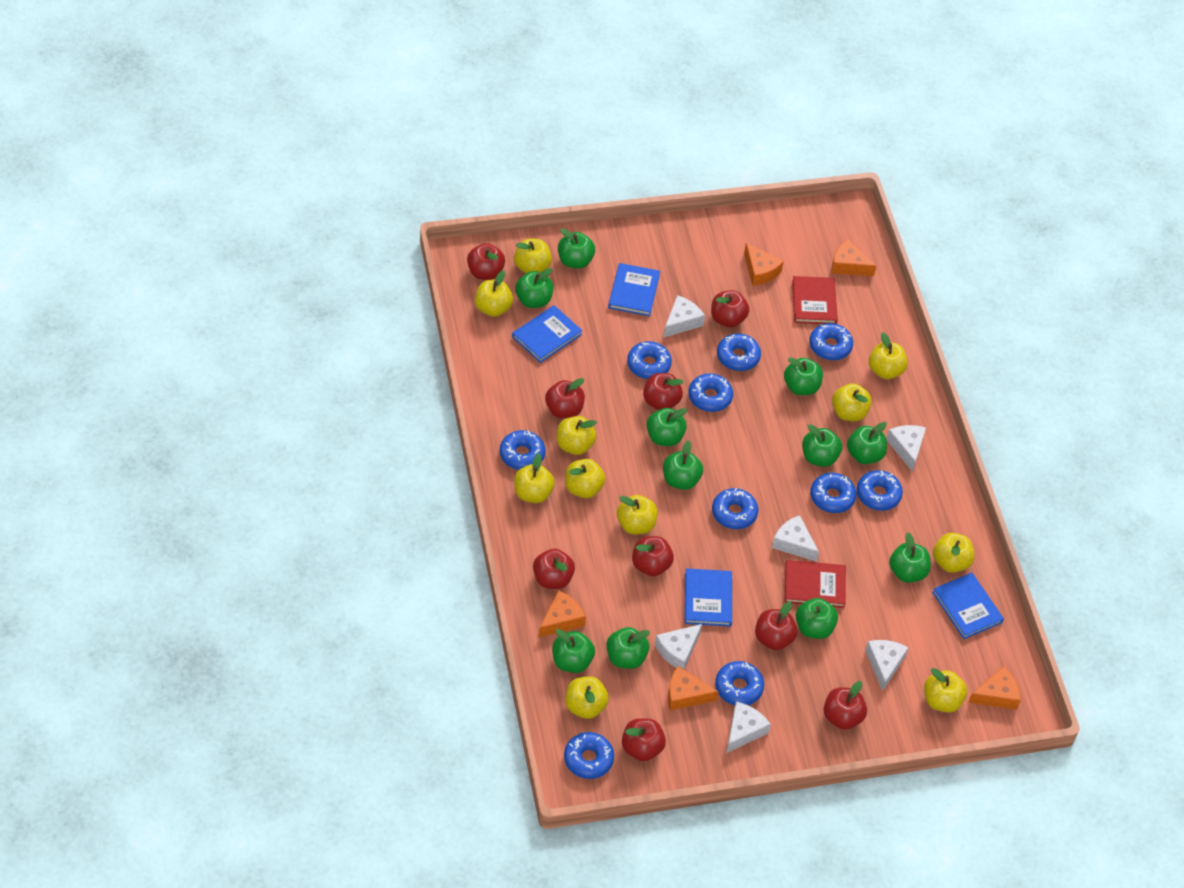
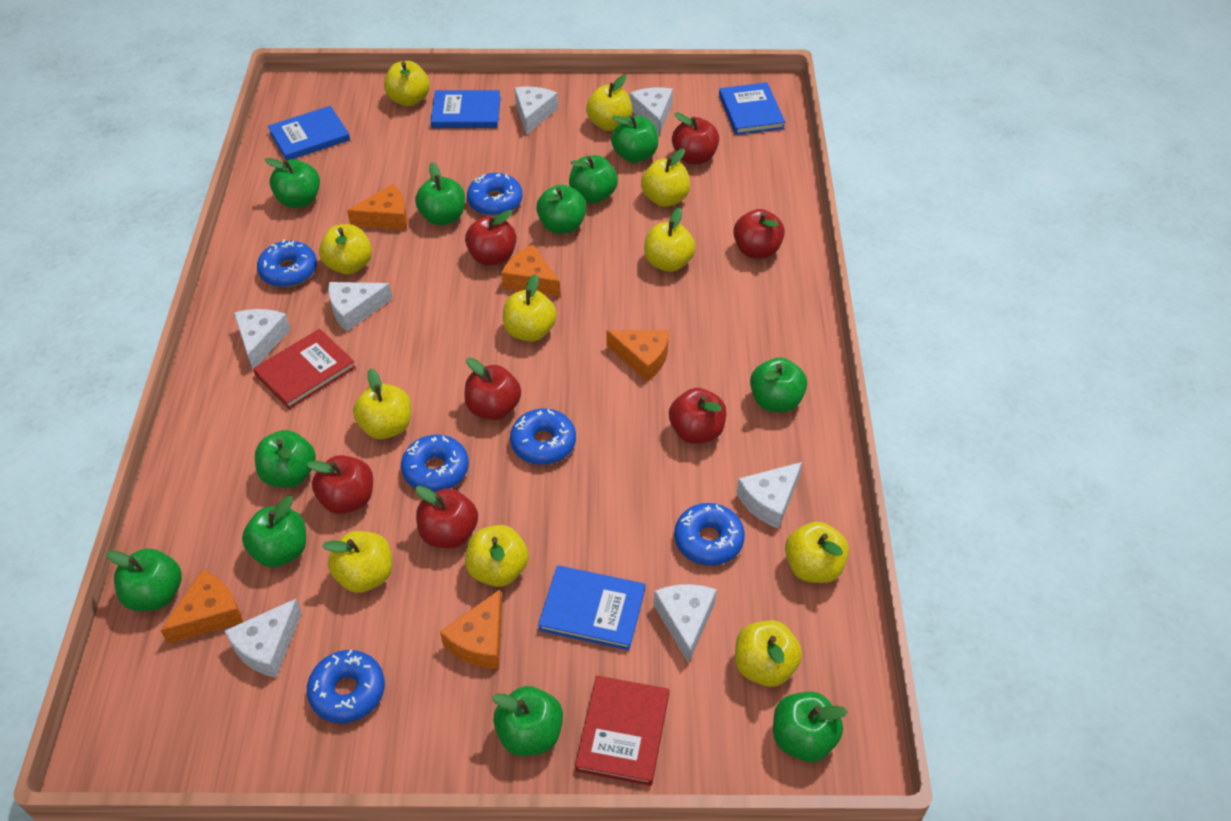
blue donut: 10 -> 6
red apple: 9 -> 7
white cheese: 6 -> 7

